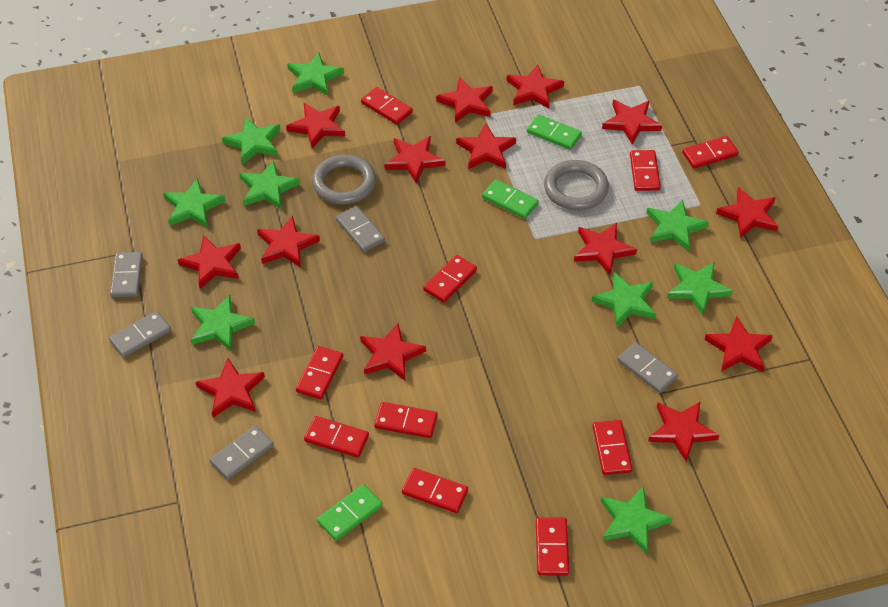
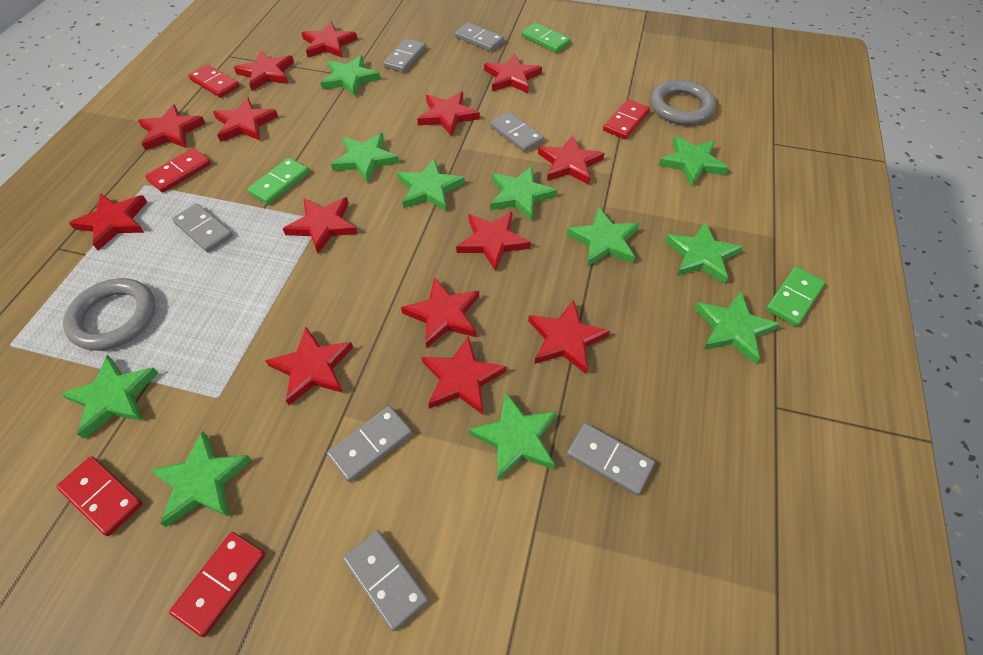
green star: 9 -> 11
grey domino: 5 -> 7
red domino: 10 -> 5

